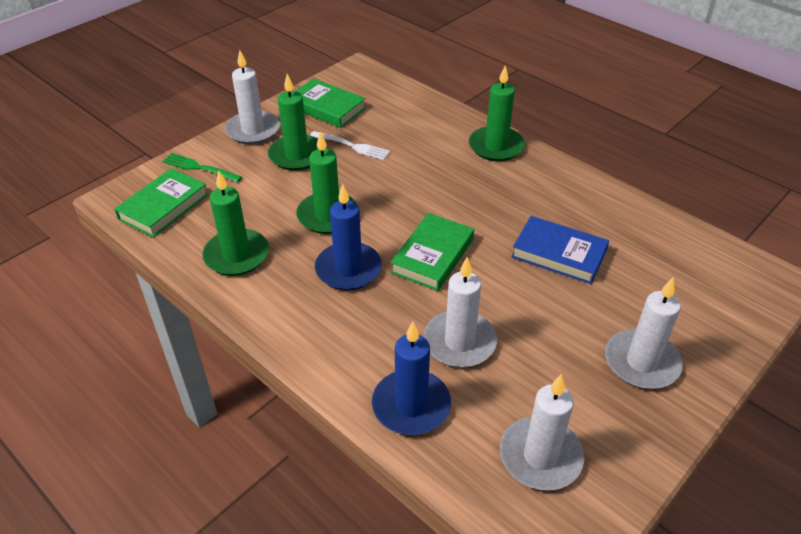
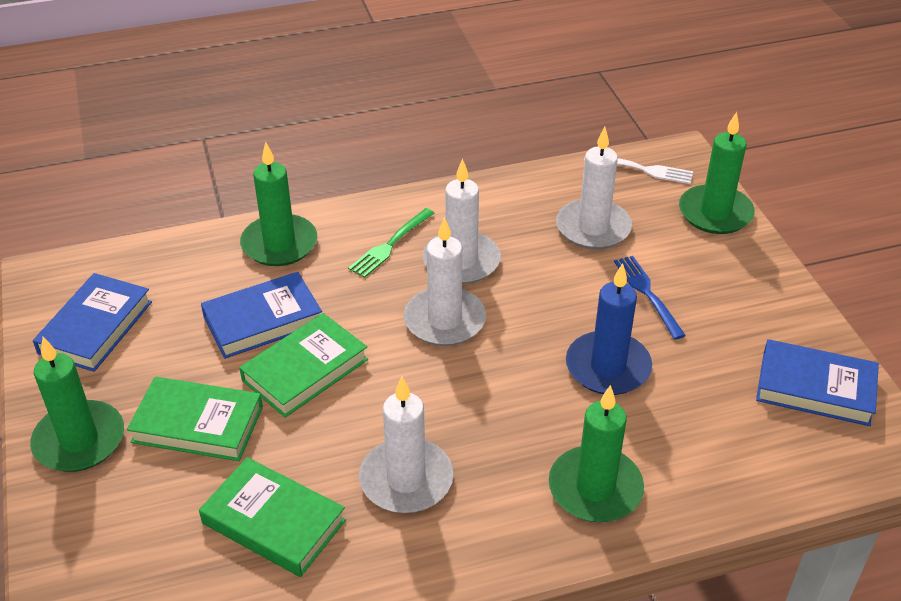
blue book: 1 -> 3
blue candle: 2 -> 1
blue fork: 0 -> 1

